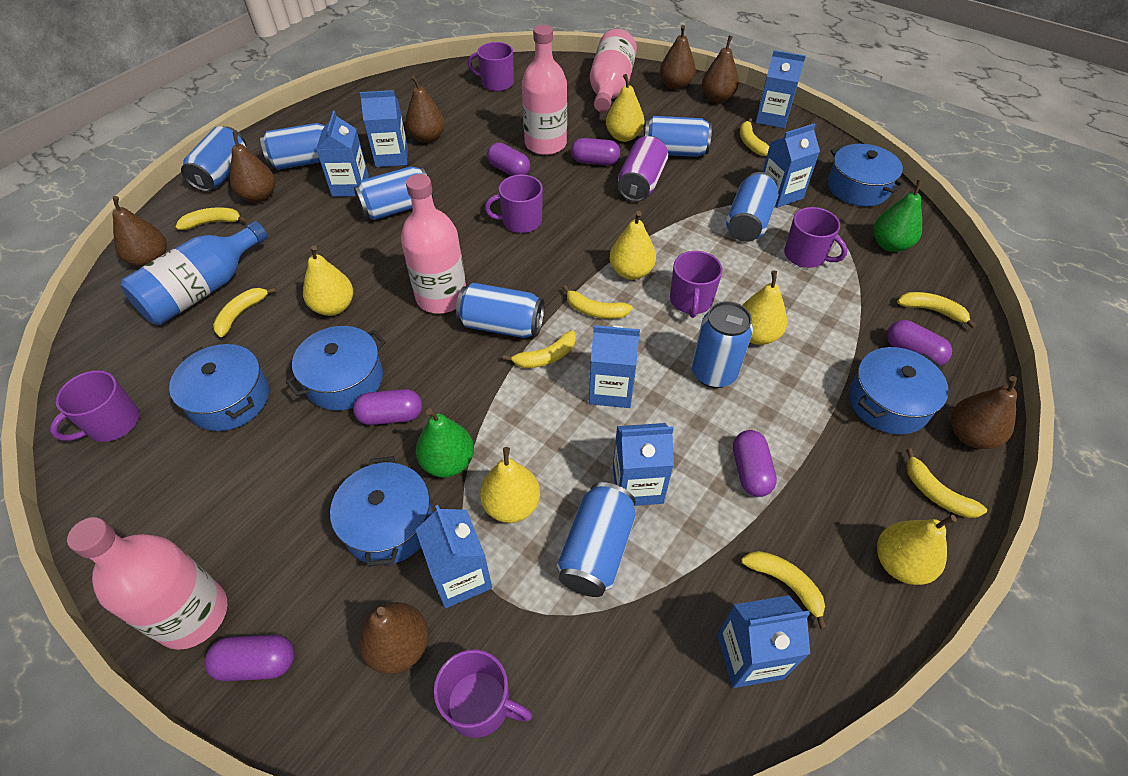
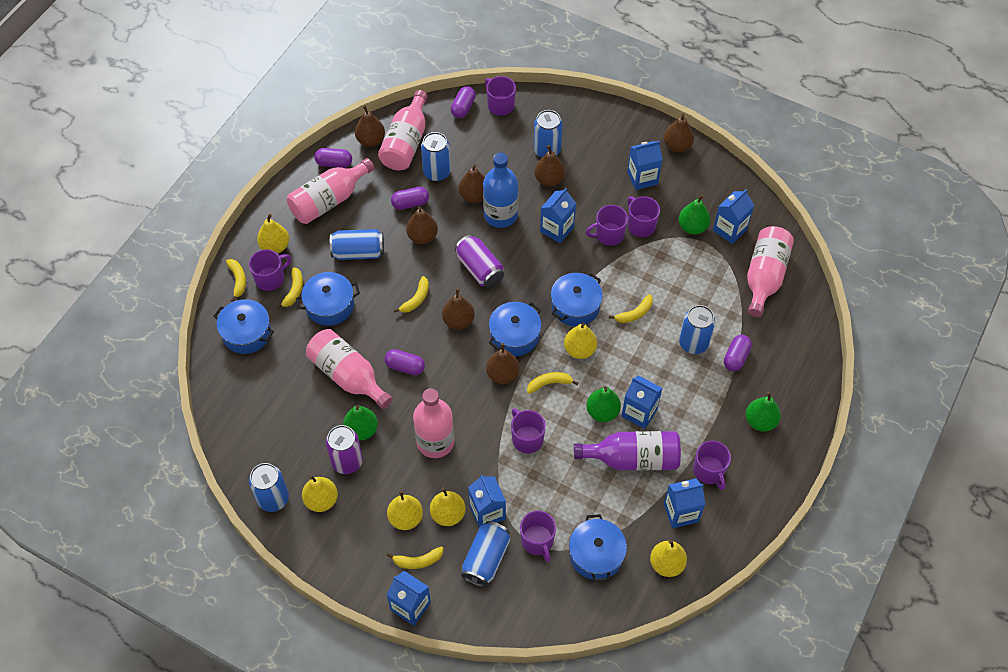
blue can: 8 -> 6
blue carton: 8 -> 7
green pear: 2 -> 4
pink bottle: 4 -> 5
purple bottle: 0 -> 1
purple can: 1 -> 2
purple capsule: 6 -> 5
purple mug: 6 -> 7
yellow banana: 8 -> 6

